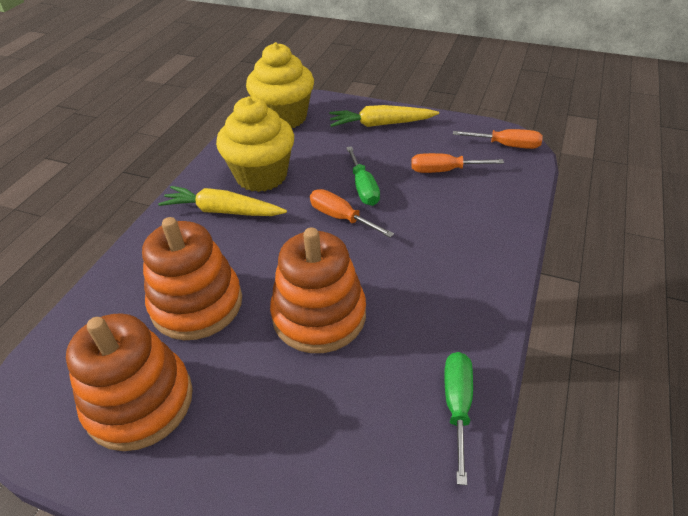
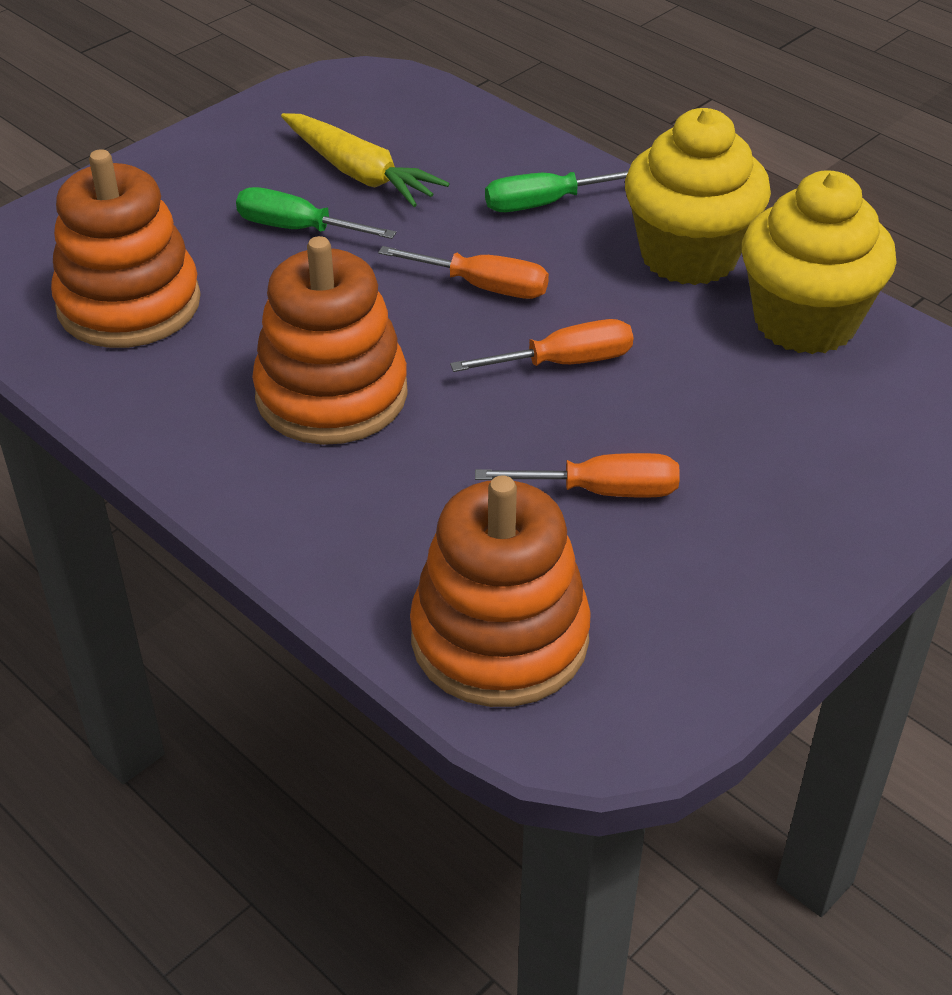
yellow carrot: 2 -> 1

